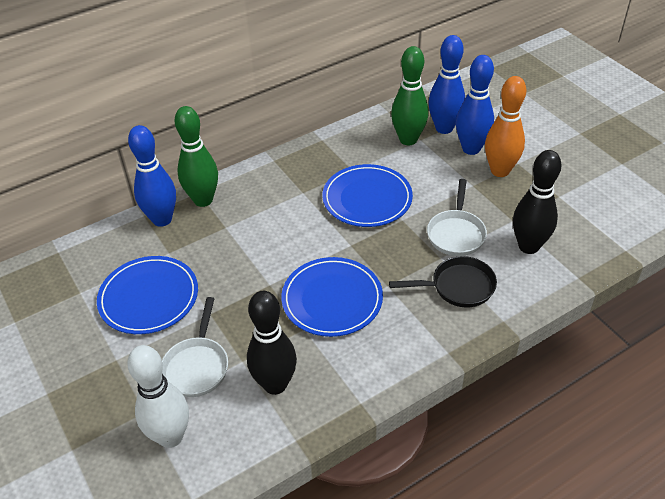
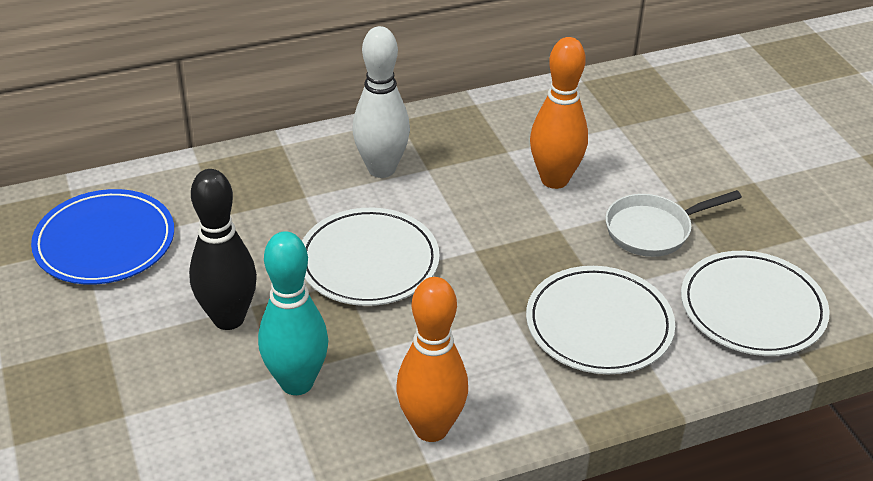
black bowling pin: 2 -> 1
black pan: 1 -> 0
blue bowling pin: 3 -> 0
blue plate: 3 -> 1
green bowling pin: 2 -> 0
orange bowling pin: 1 -> 2
turquoise bowling pin: 0 -> 1
white pan: 2 -> 1
white plate: 0 -> 3

